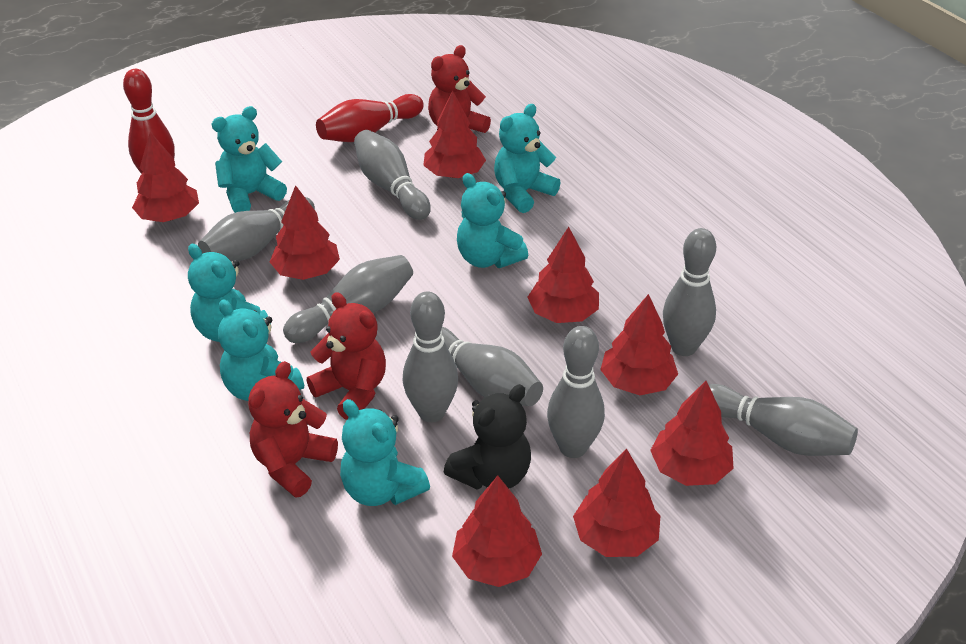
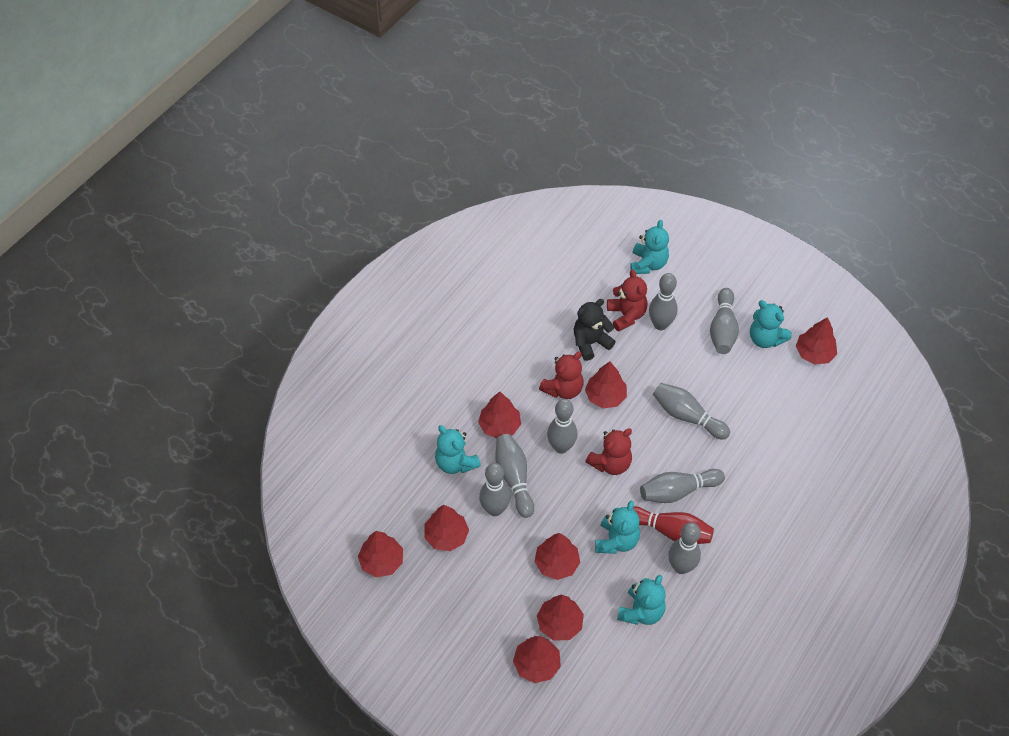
red bowling pin: 2 -> 1
turquoise teddy bear: 6 -> 5

